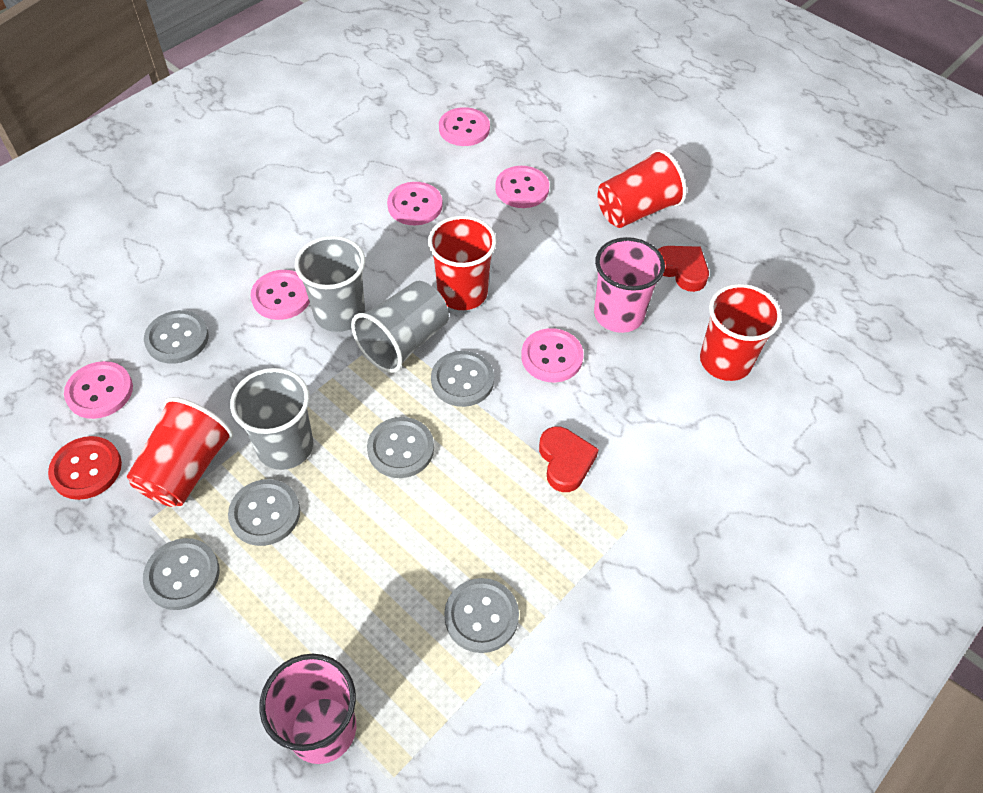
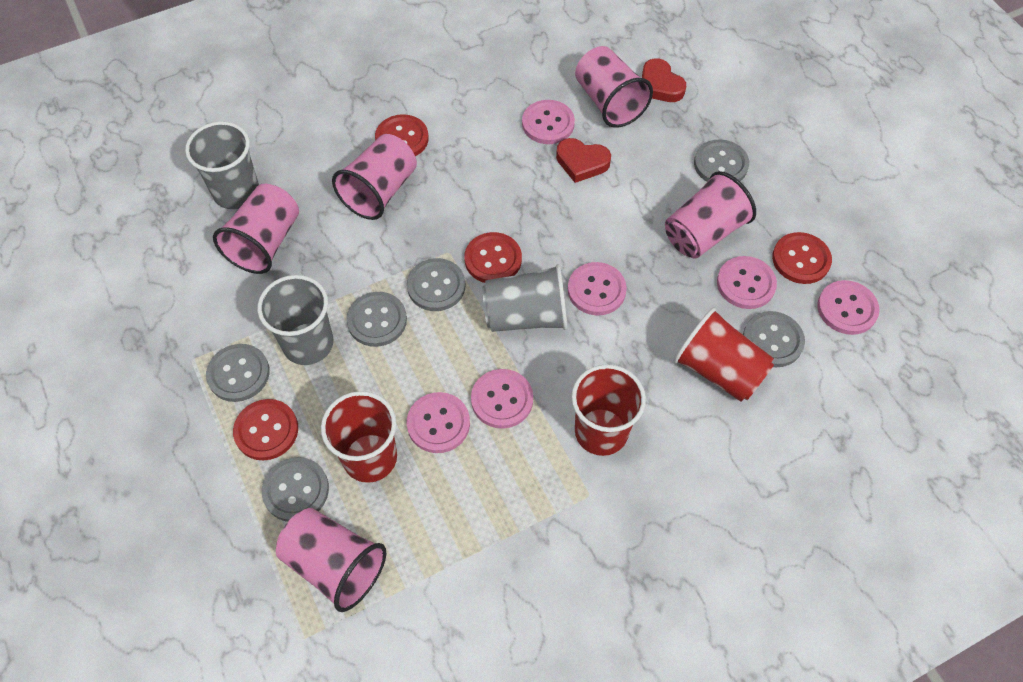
pink cup: 2 -> 5
red button: 1 -> 4
red cup: 4 -> 3

